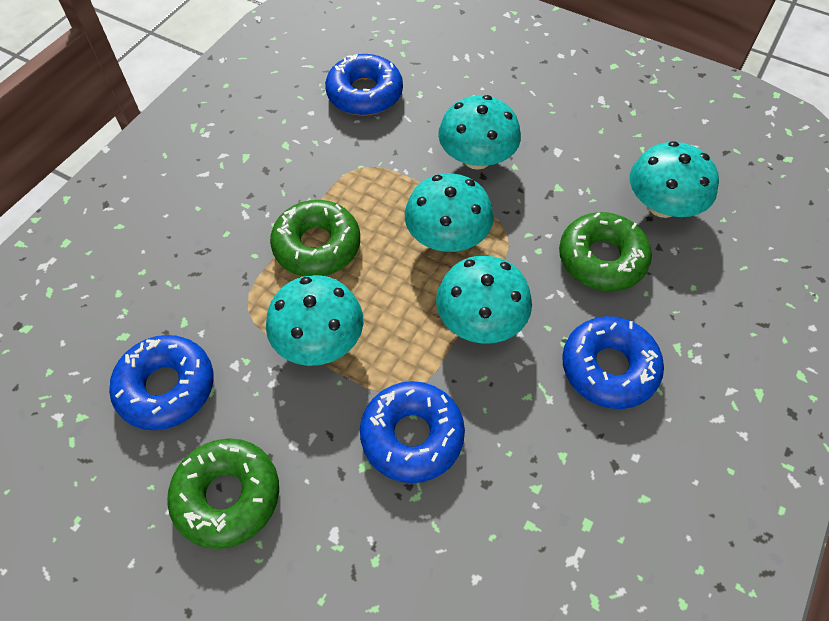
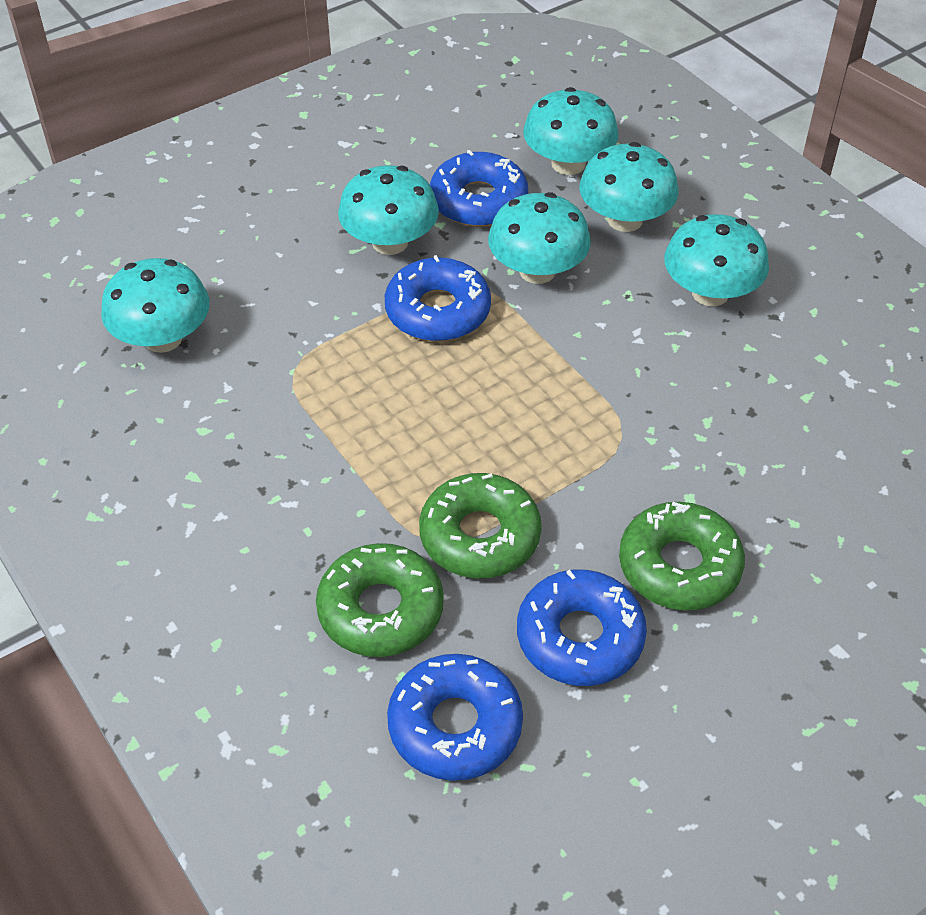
turquoise mushroom: 5 -> 6

